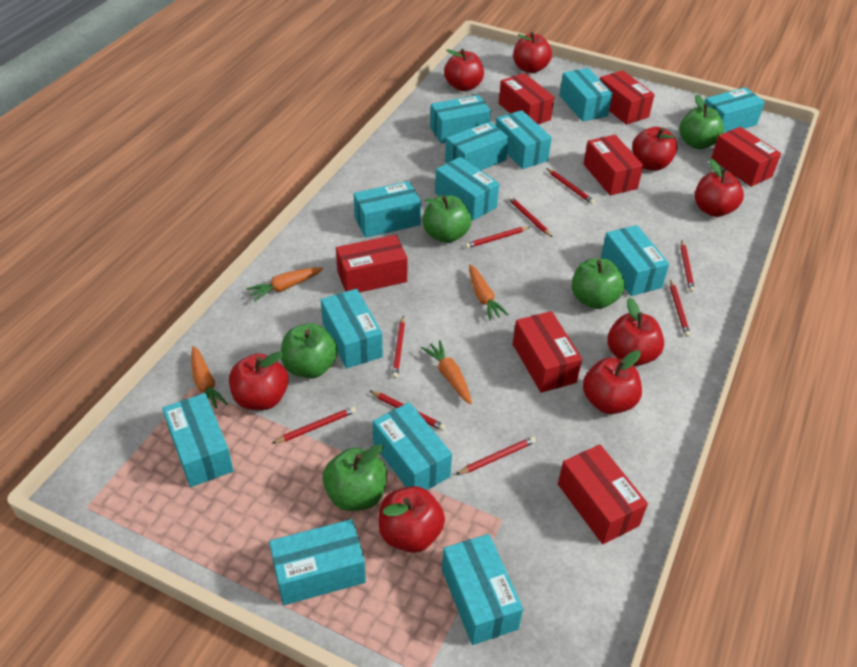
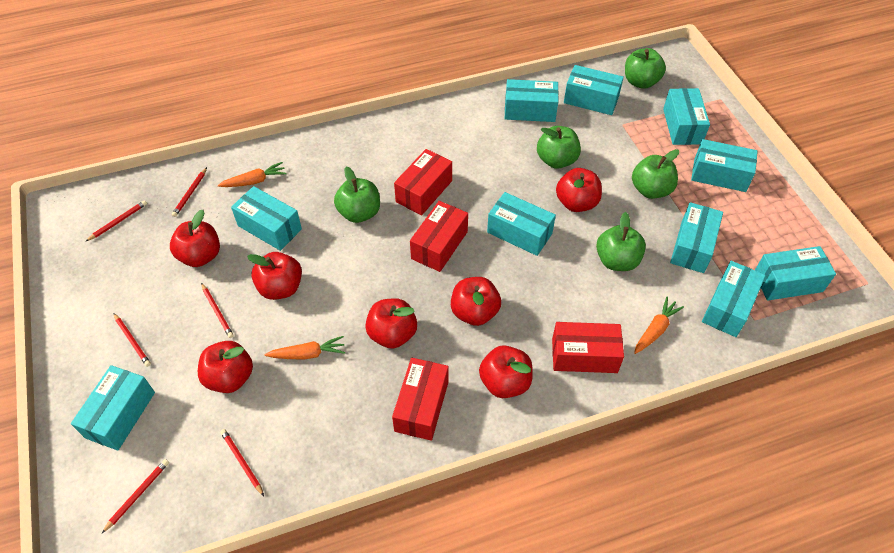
orange carrot: 4 -> 3
red apple: 8 -> 7
red box: 7 -> 4
red pencil: 9 -> 6
turquoise box: 13 -> 10

